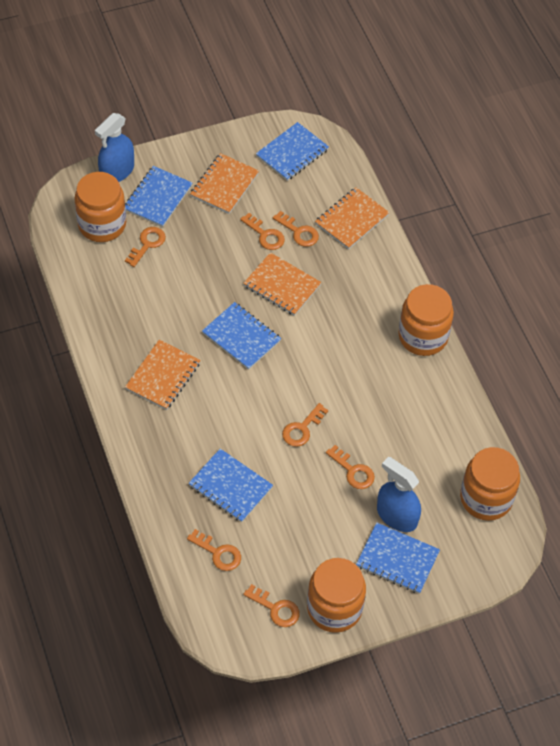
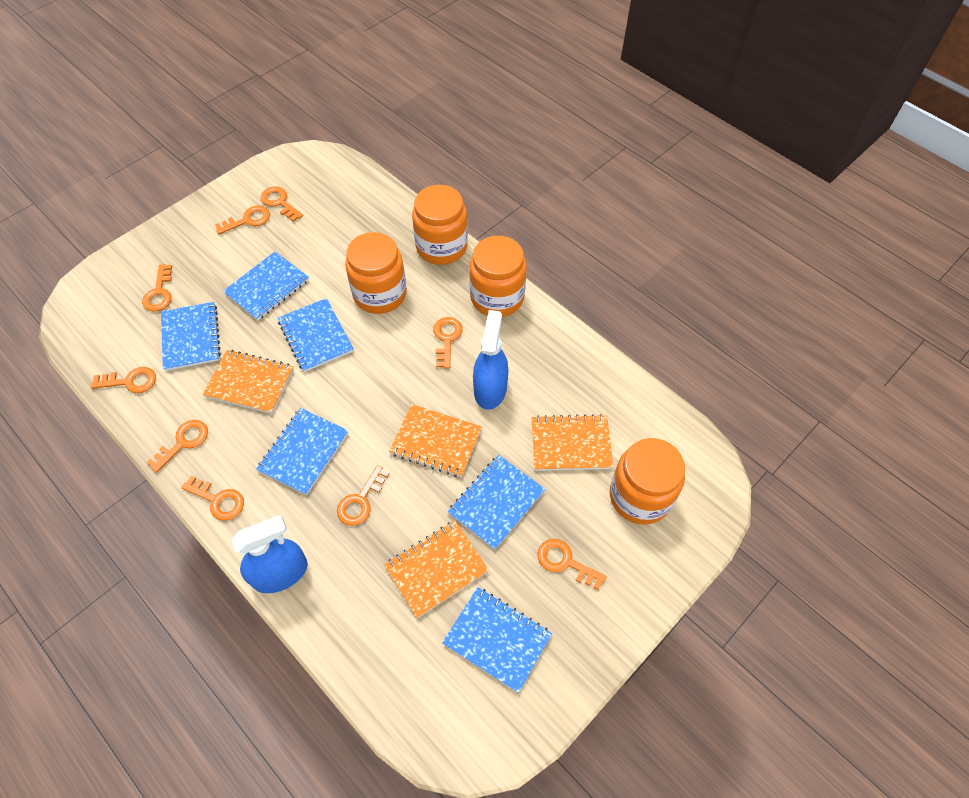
blue notebook: 5 -> 6
orange key: 7 -> 9

